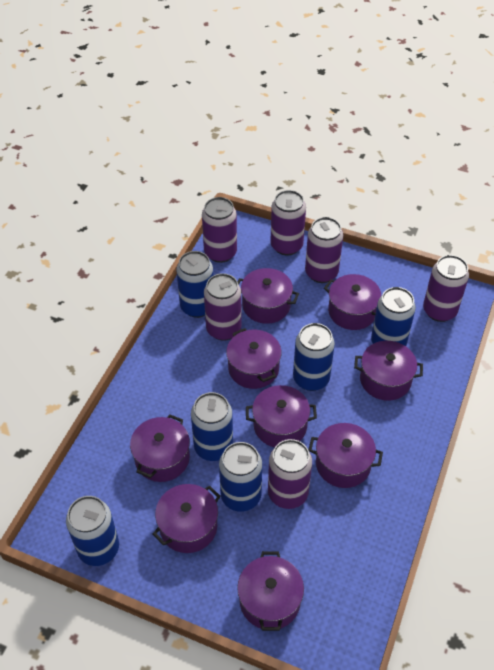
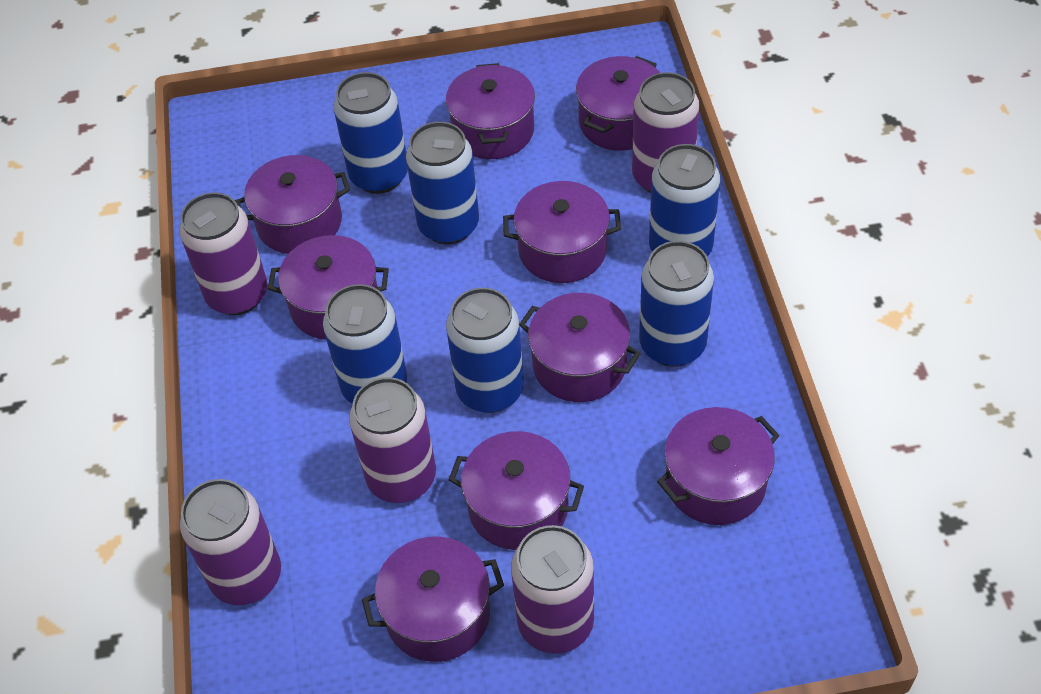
purple can: 6 -> 5

